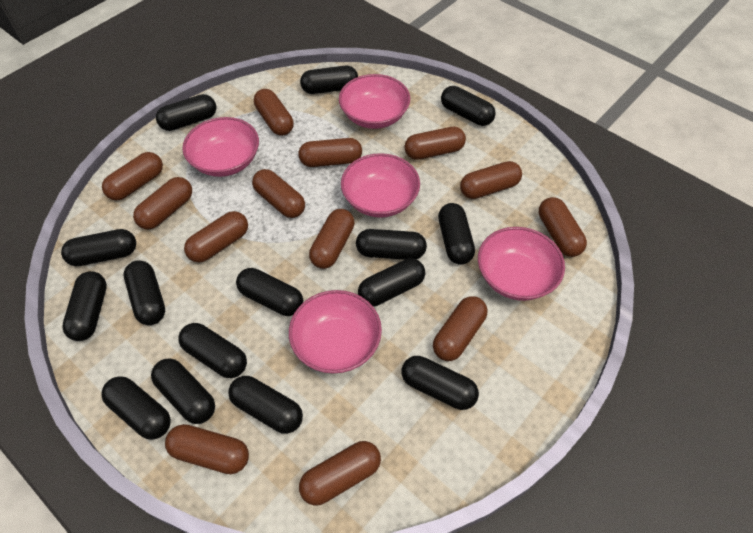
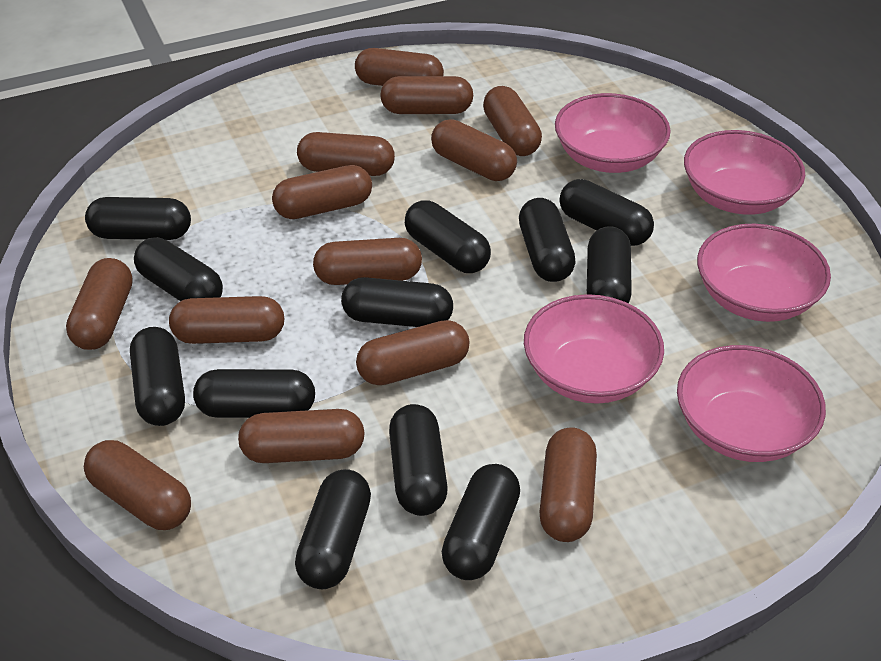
black capsule: 15 -> 12

